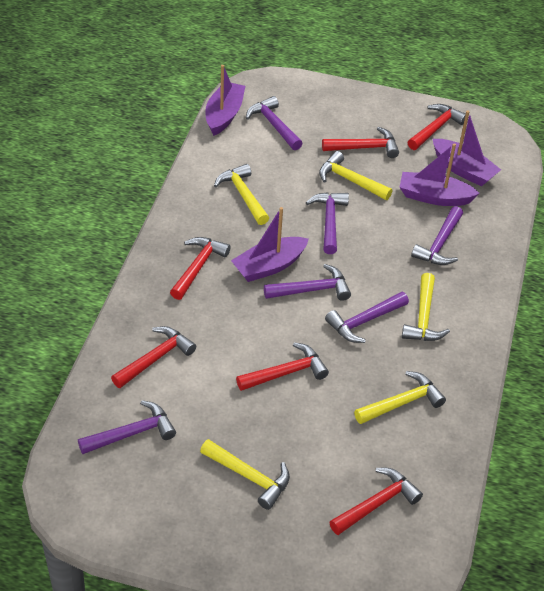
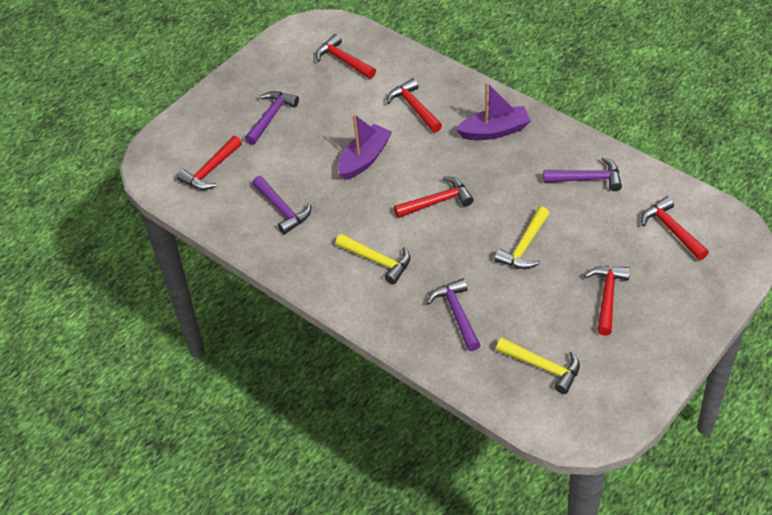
purple boat: 4 -> 2
purple hammer: 6 -> 4
yellow hammer: 5 -> 3

